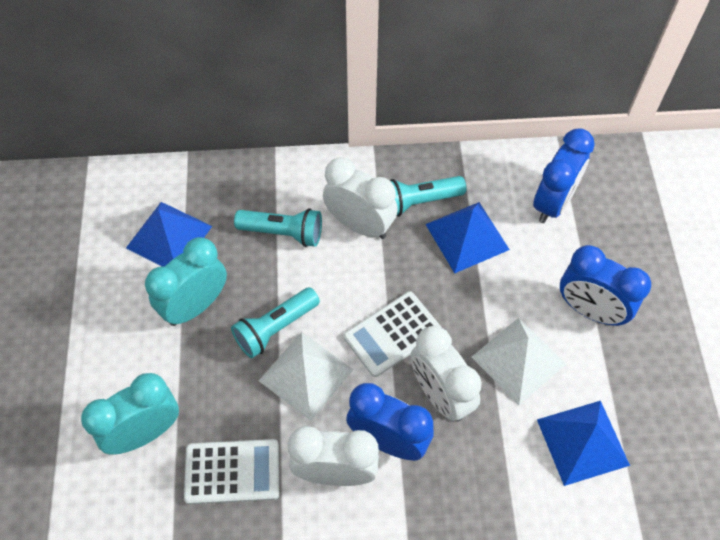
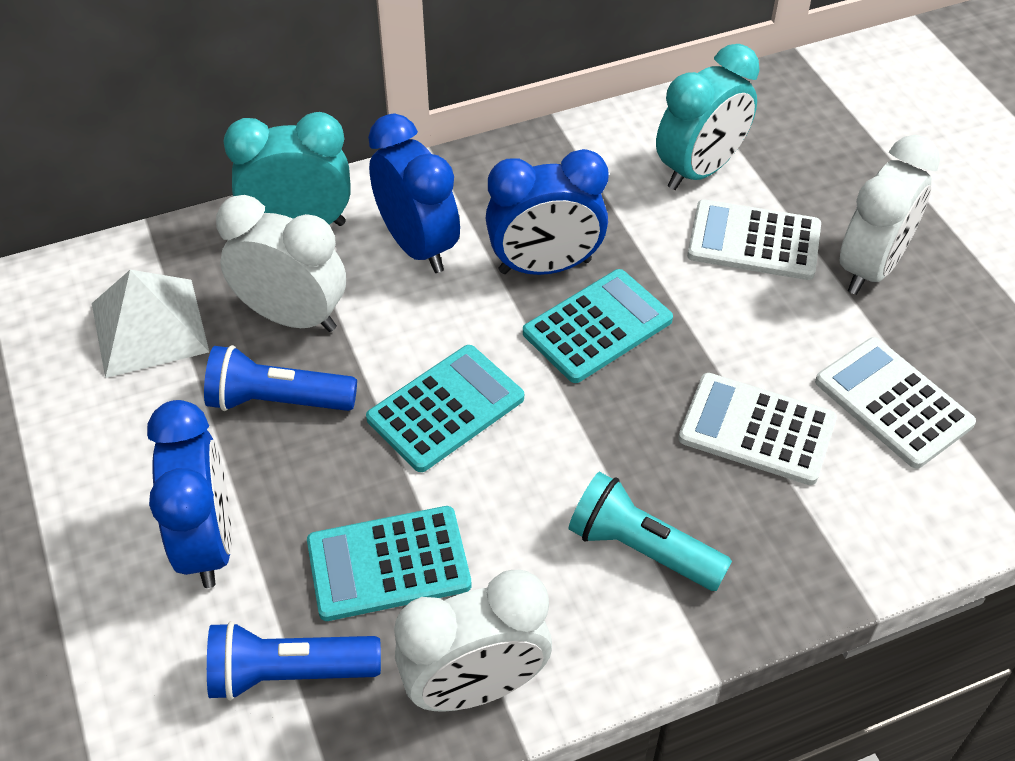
blue flashlight: 0 -> 2
blue pyramid: 3 -> 0
turquoise calculator: 0 -> 3
turquoise flashlight: 3 -> 1
white calculator: 2 -> 3
white pyramid: 2 -> 1

